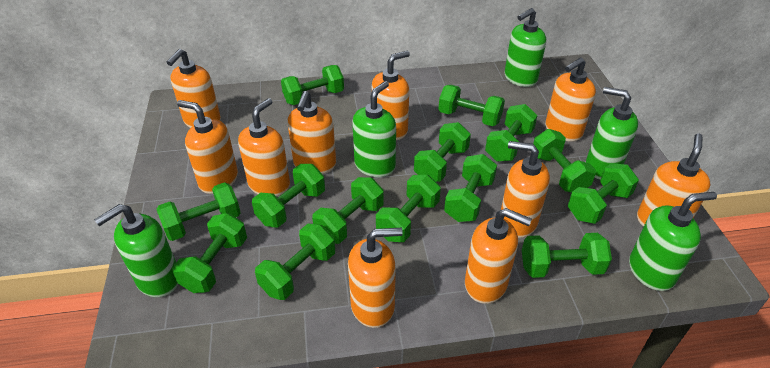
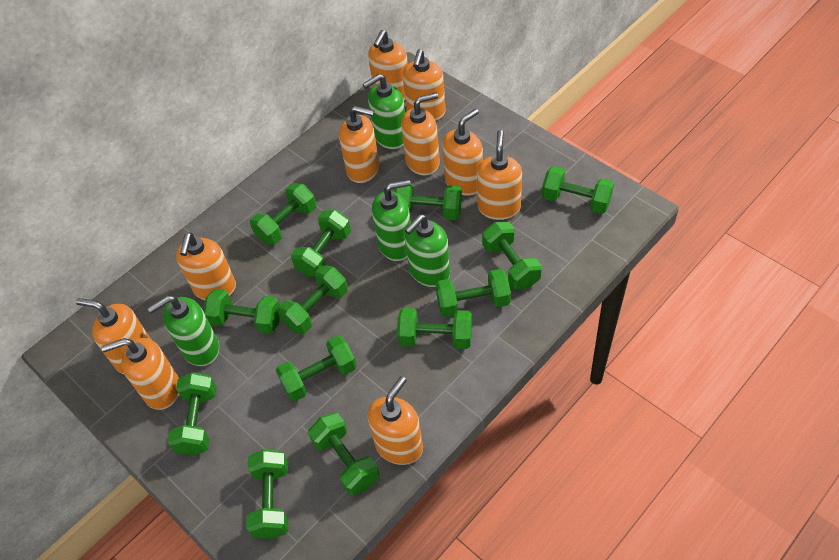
green dumbbell: 14 -> 13
green soap dispenser: 5 -> 4

